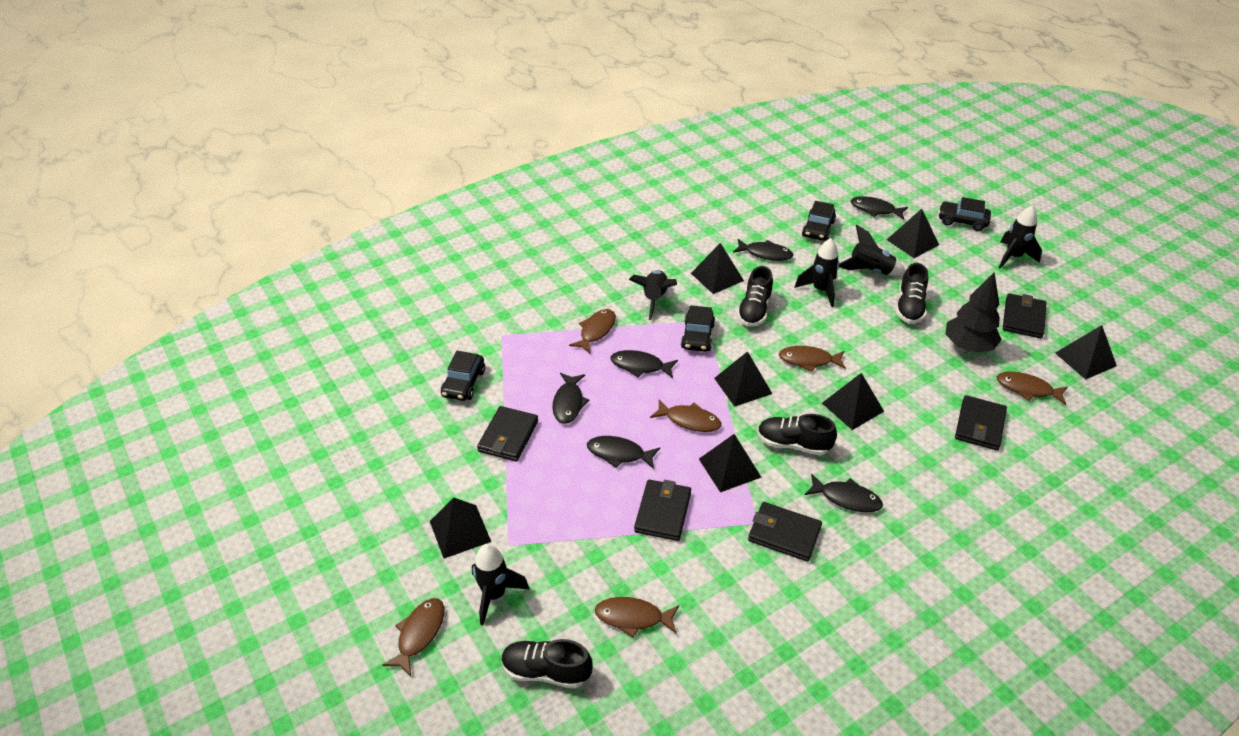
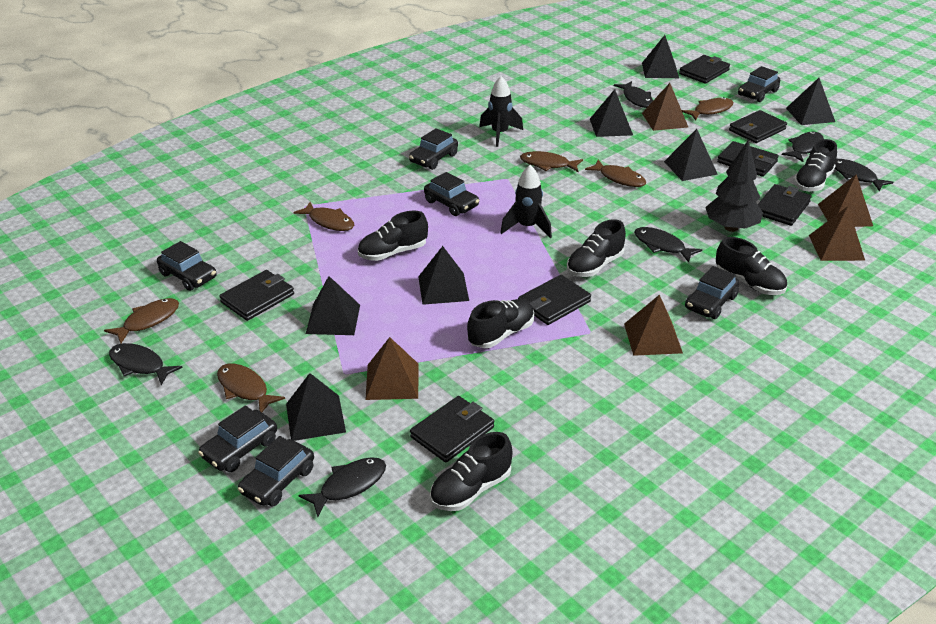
black car: 4 -> 7
black rocket: 5 -> 2
black shoe: 4 -> 6
black wallet: 5 -> 7
brown pyramid: 0 -> 5

